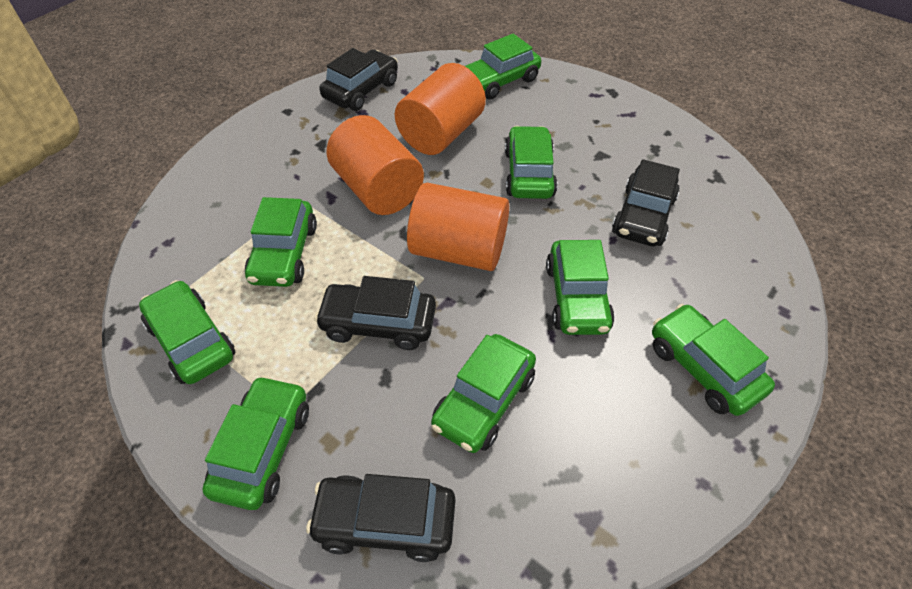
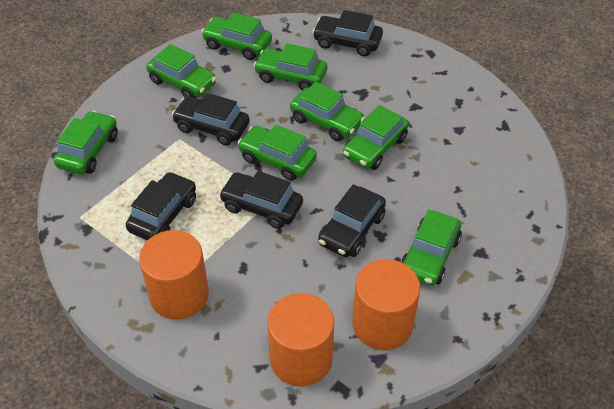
black car: 4 -> 5

